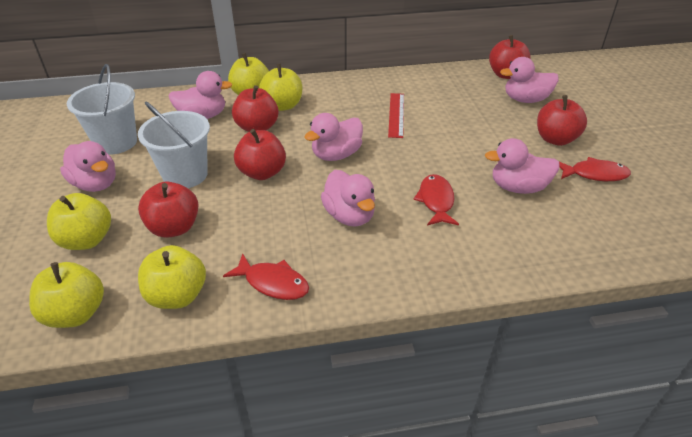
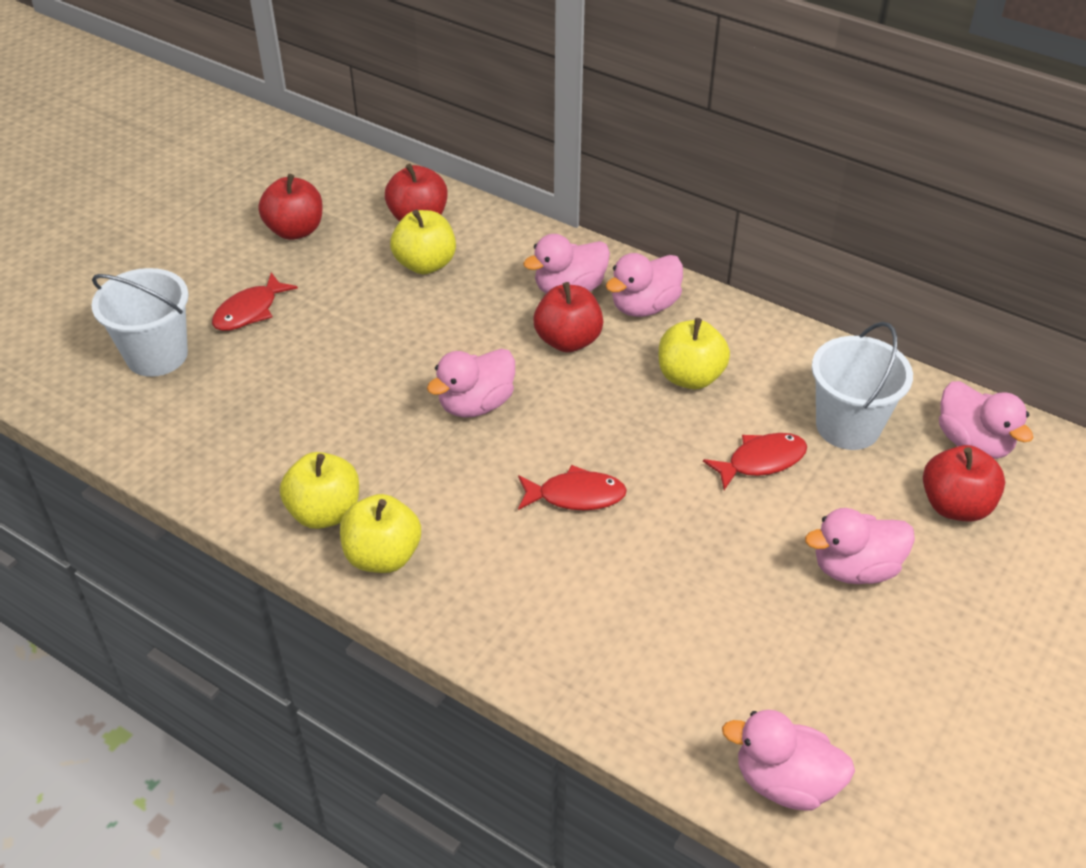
red apple: 5 -> 4
red ruler: 1 -> 0
yellow apple: 5 -> 4

